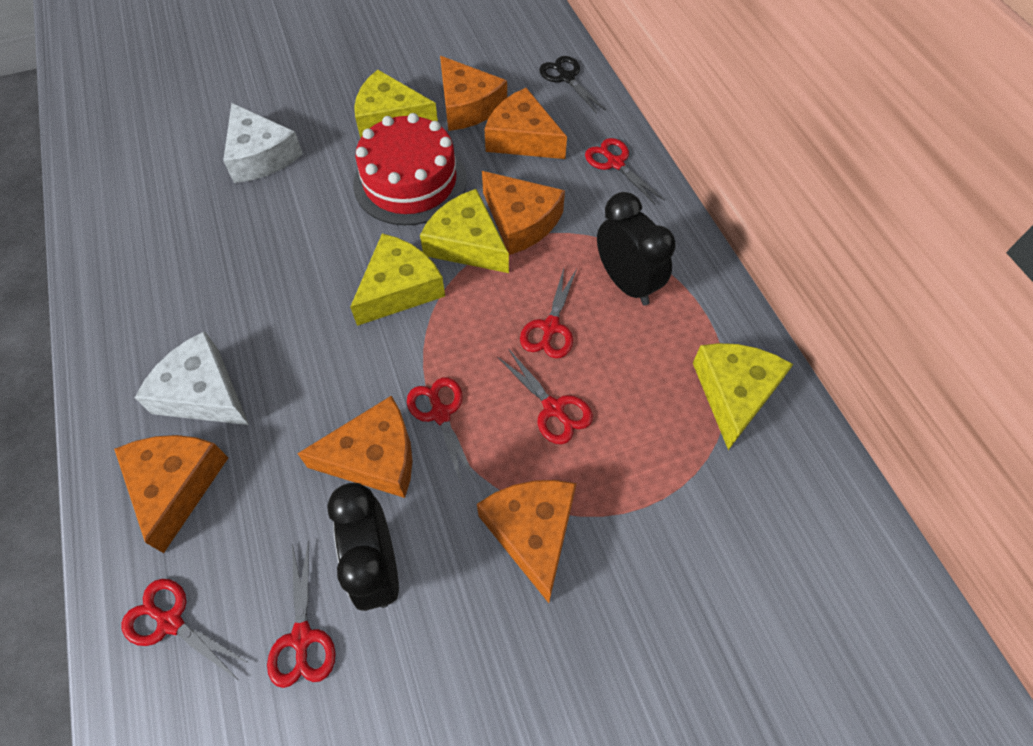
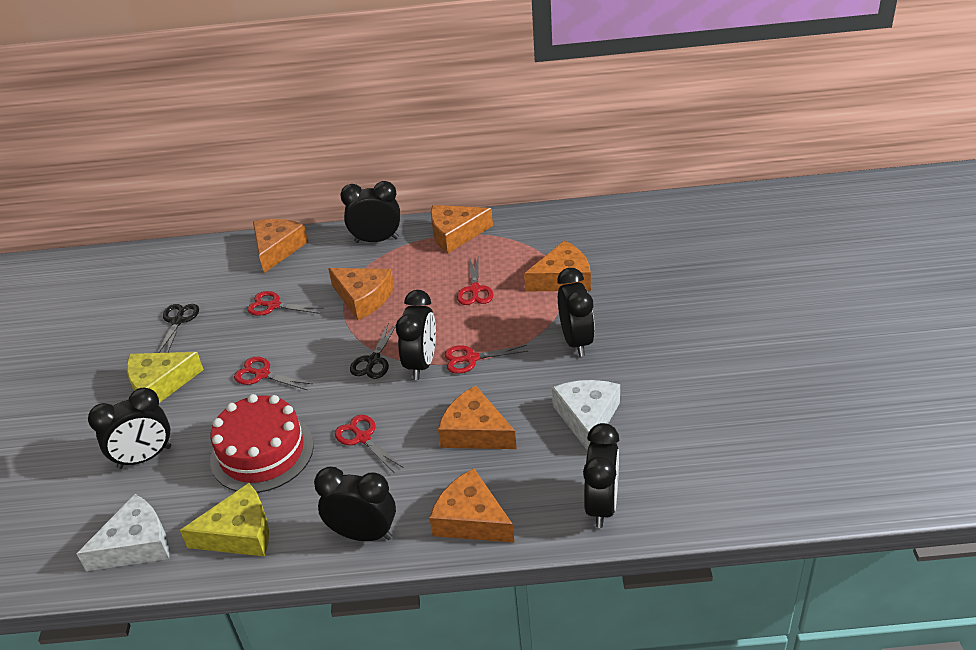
black clock: 2 -> 6
black scissors: 1 -> 2
red scissors: 6 -> 5
yellow cheese: 4 -> 2

